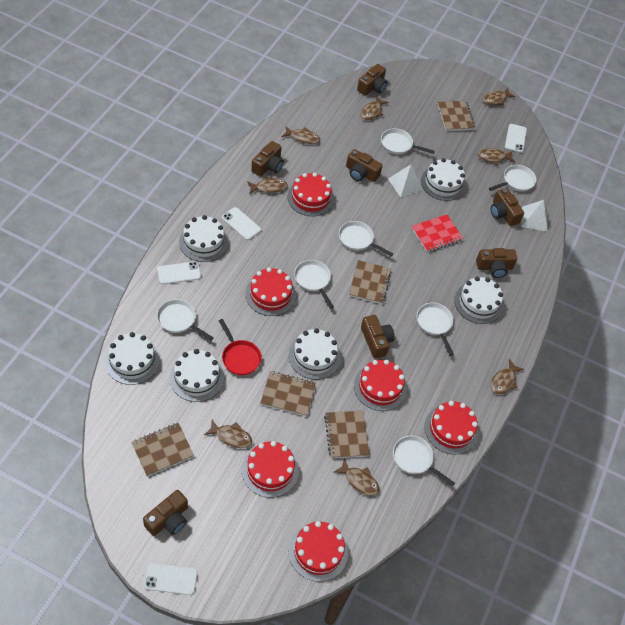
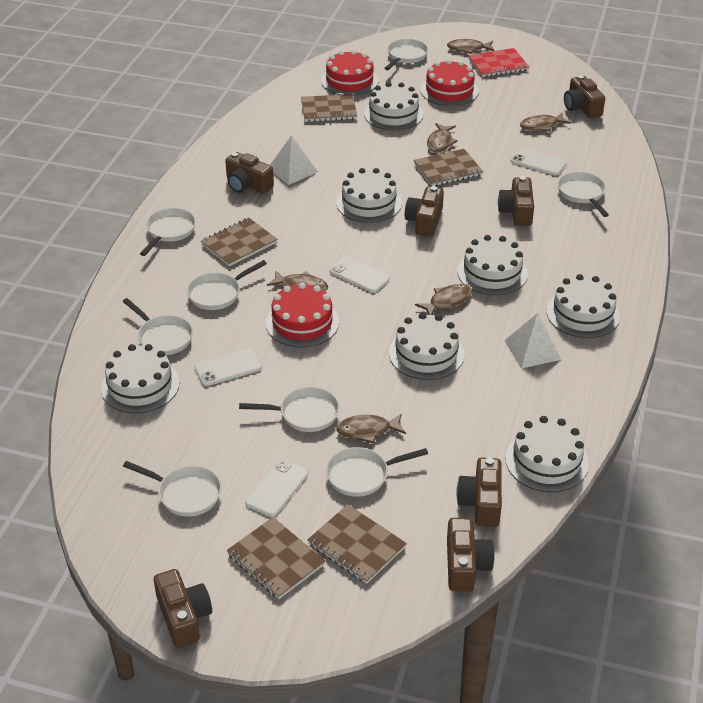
brown fish: 8 -> 6
red cake: 6 -> 3
red pan: 1 -> 0
white cake: 6 -> 7
white pan: 7 -> 8

